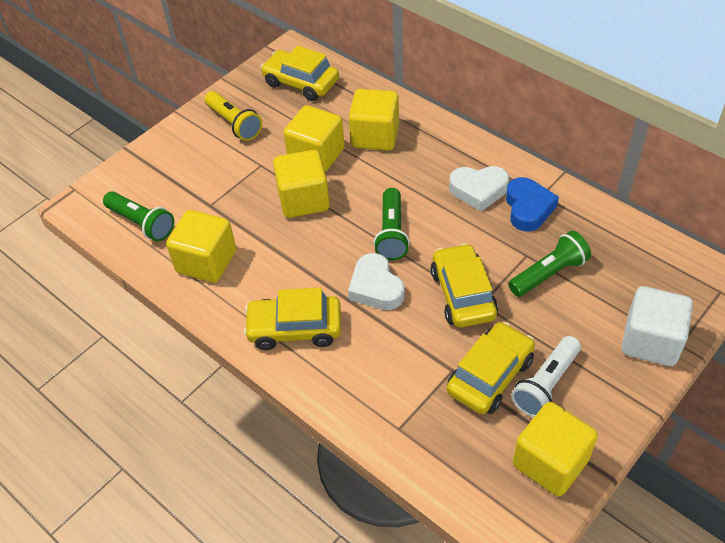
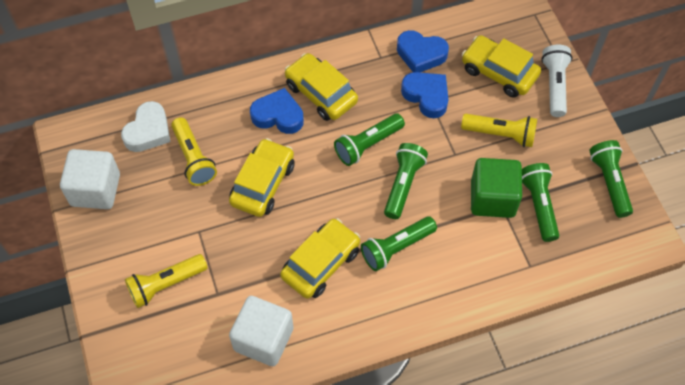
blue heart: 1 -> 3
green cube: 0 -> 1
green flashlight: 3 -> 5
white cube: 1 -> 2
white heart: 2 -> 1
yellow cube: 5 -> 0
yellow flashlight: 1 -> 3

